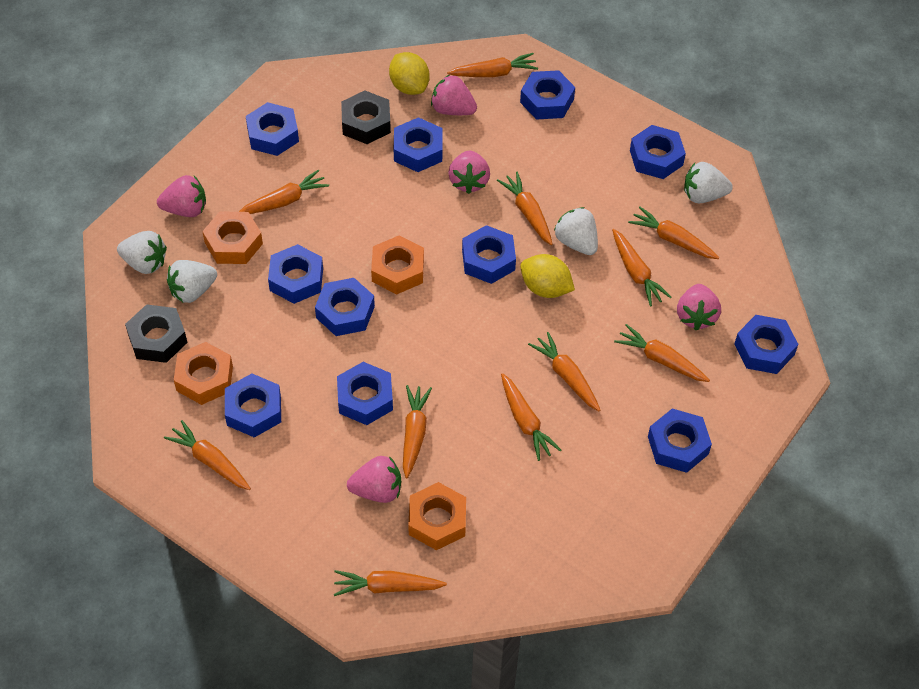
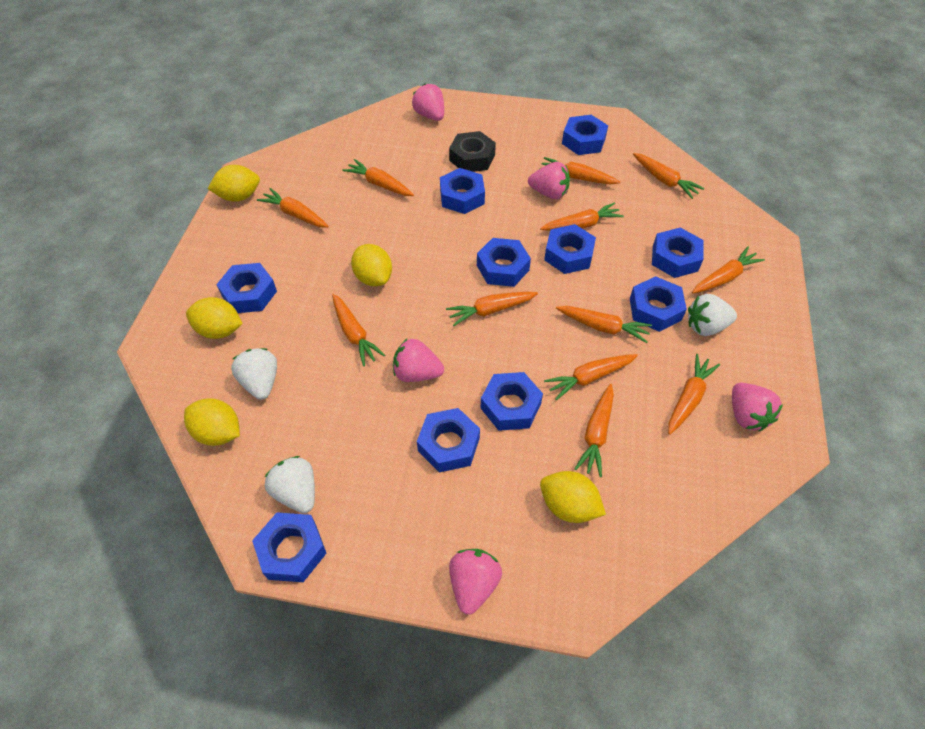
black nut: 2 -> 1
blue nut: 11 -> 10
orange carrot: 11 -> 12
orange nut: 4 -> 0
white strawberry: 4 -> 3
yellow lemon: 2 -> 5

